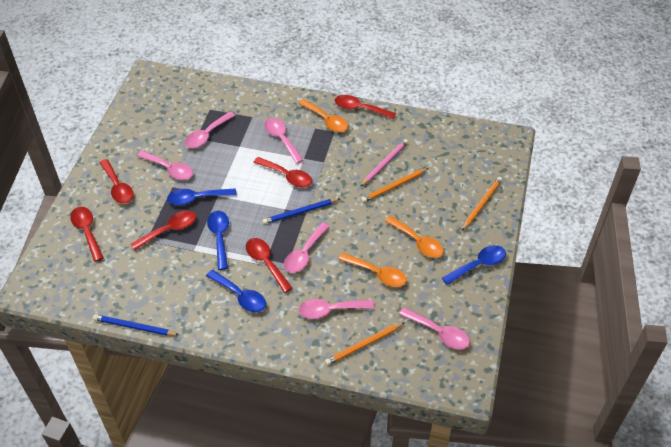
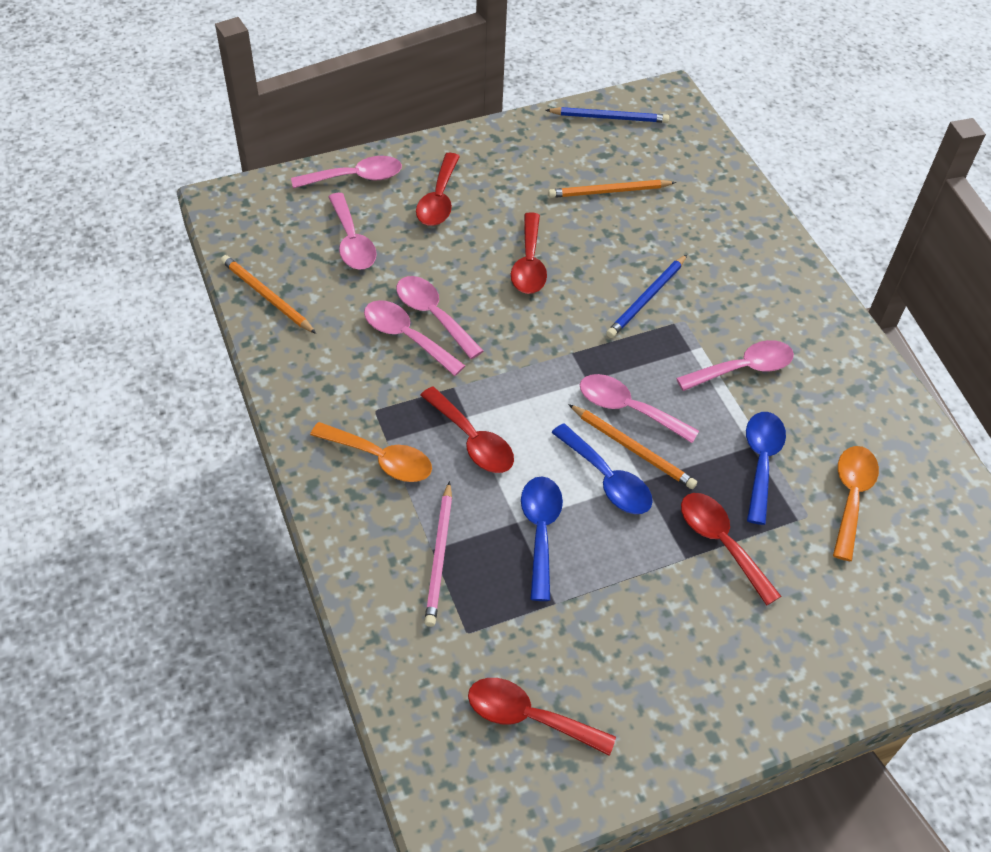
blue spoon: 4 -> 3
orange spoon: 3 -> 2
red spoon: 6 -> 5

